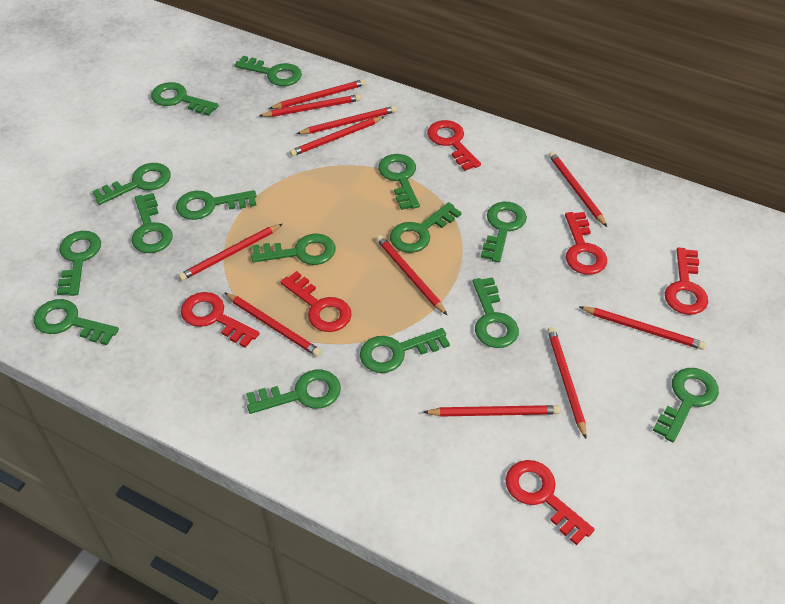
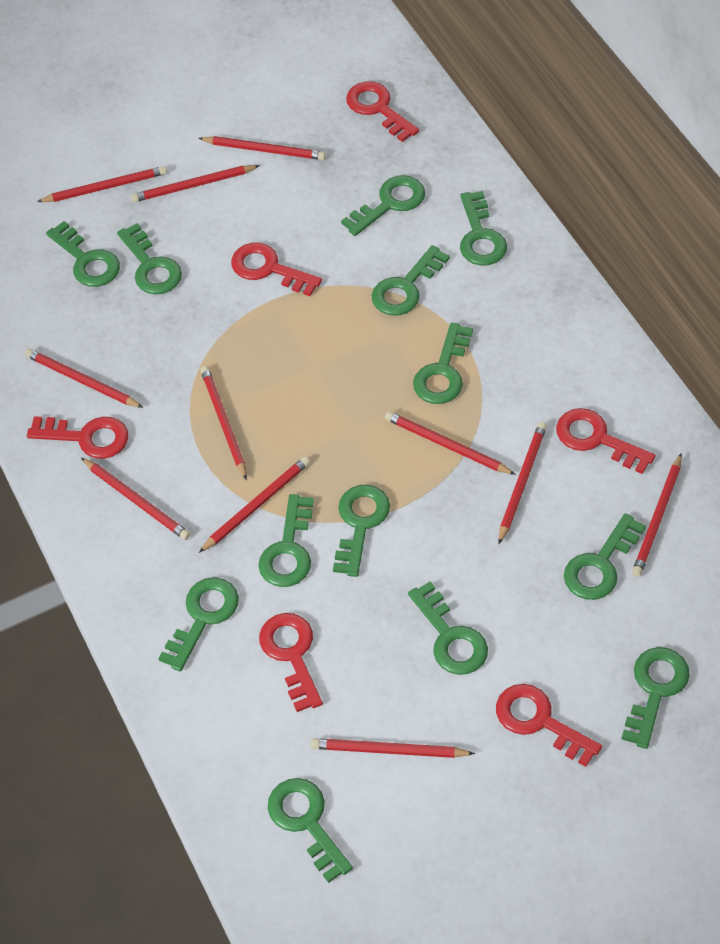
green key: 15 -> 13

